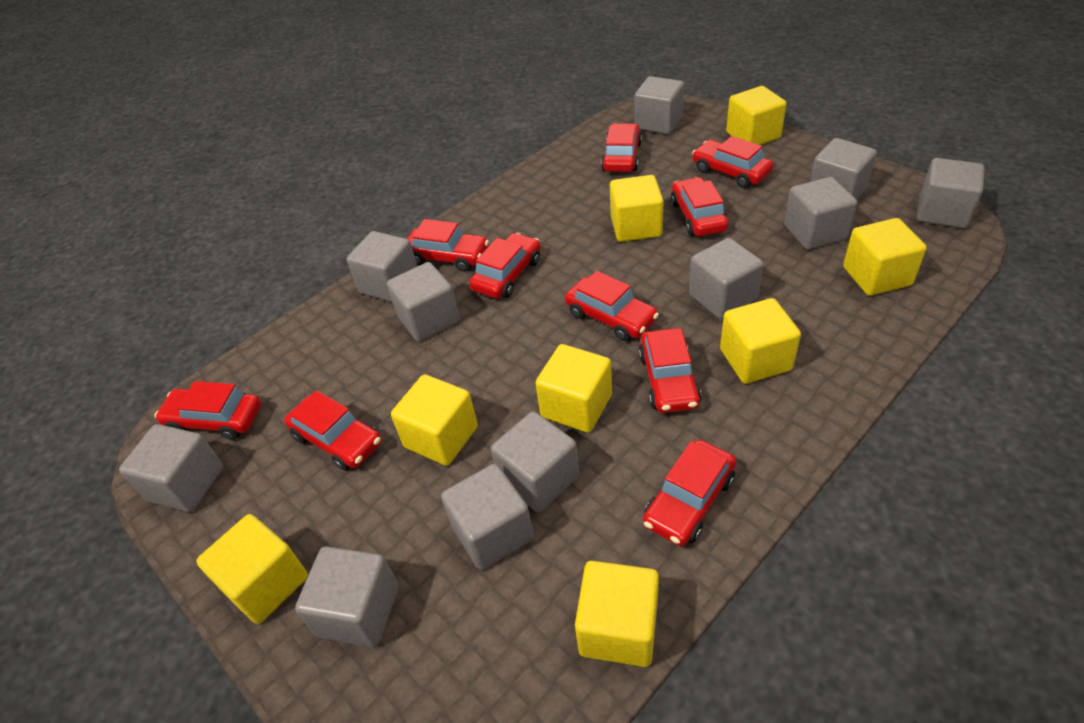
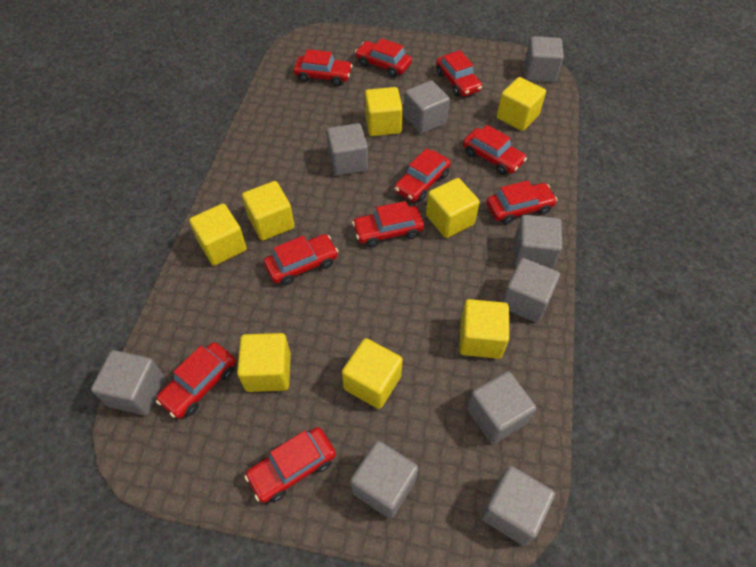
grey cube: 11 -> 9

